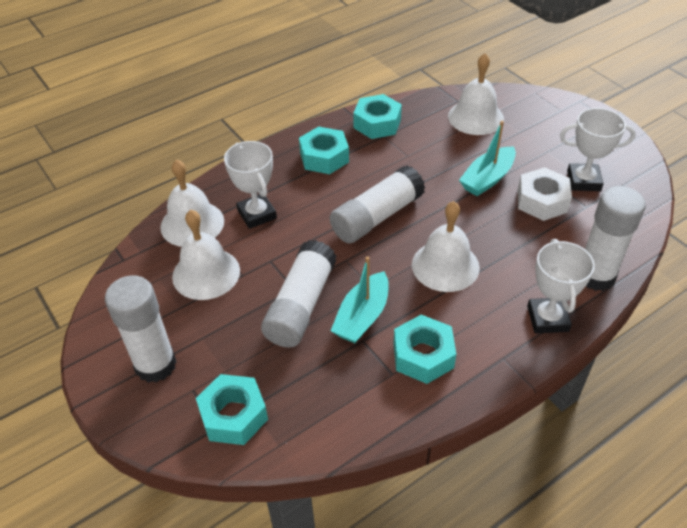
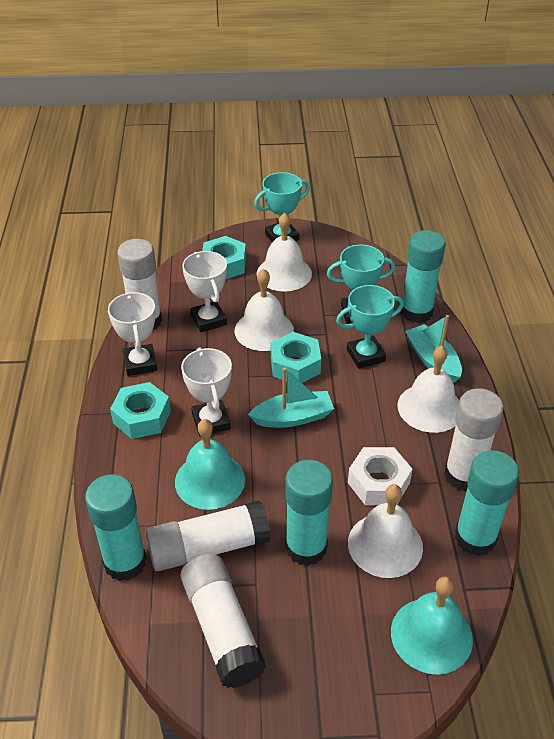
turquoise bell: 0 -> 2
turquoise glue stick: 0 -> 4
turquoise nut: 4 -> 3
turquoise trophy: 0 -> 3

